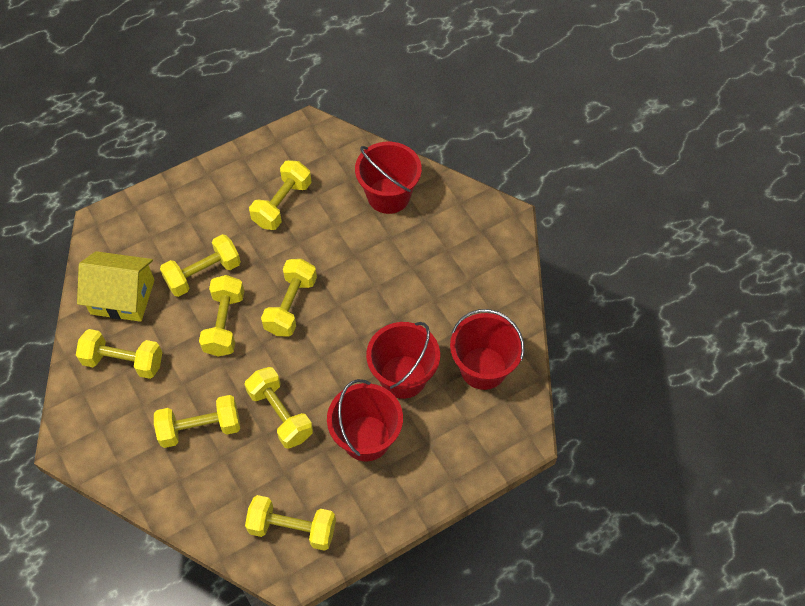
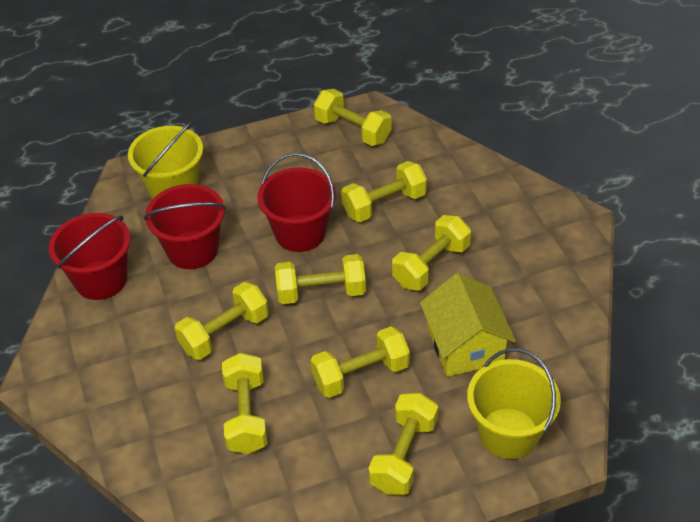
red bucket: 4 -> 3
yellow bucket: 0 -> 2

